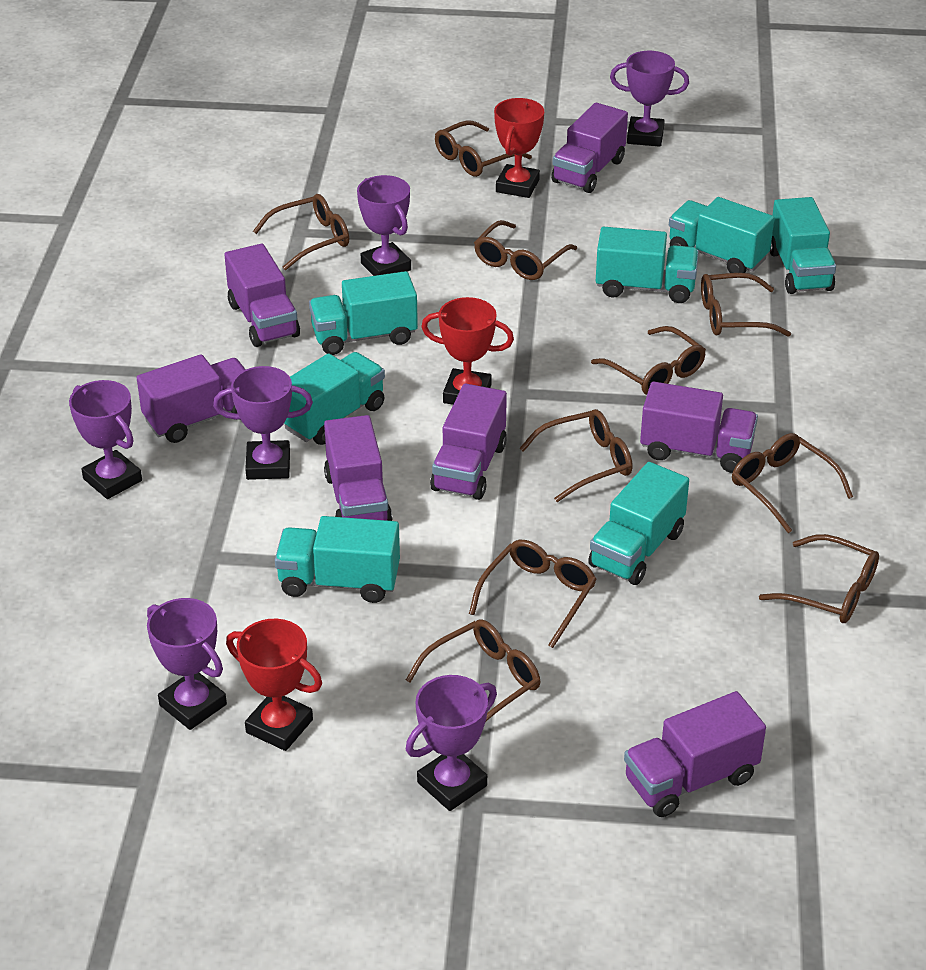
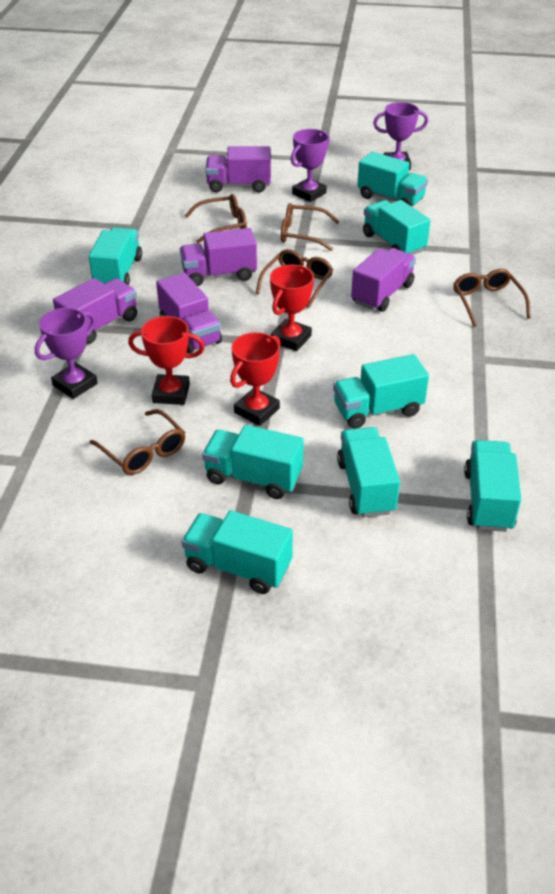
brown glasses: 10 -> 5
purple trophy: 6 -> 3
purple truck: 7 -> 5
turquoise truck: 7 -> 8

